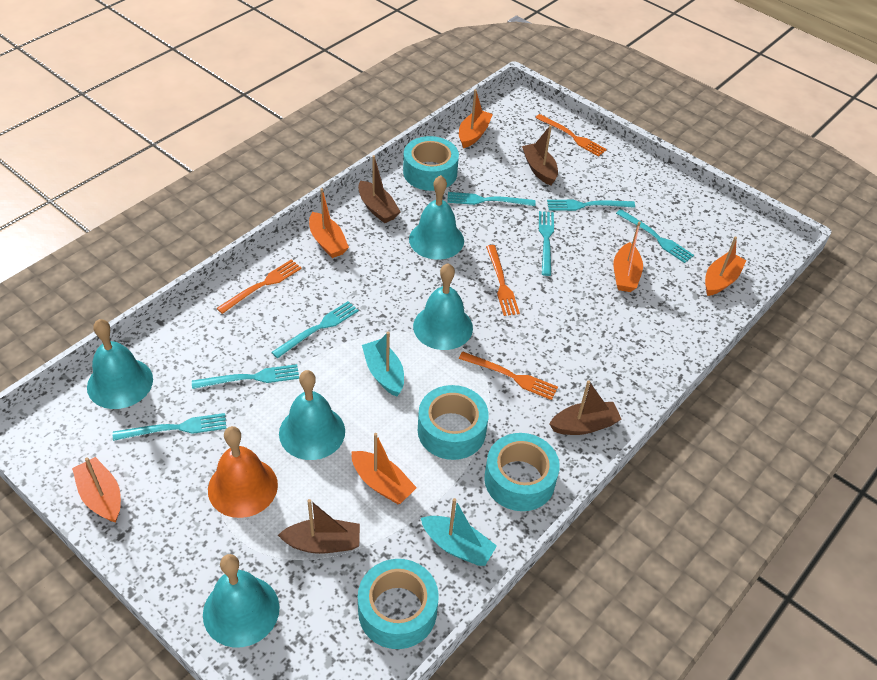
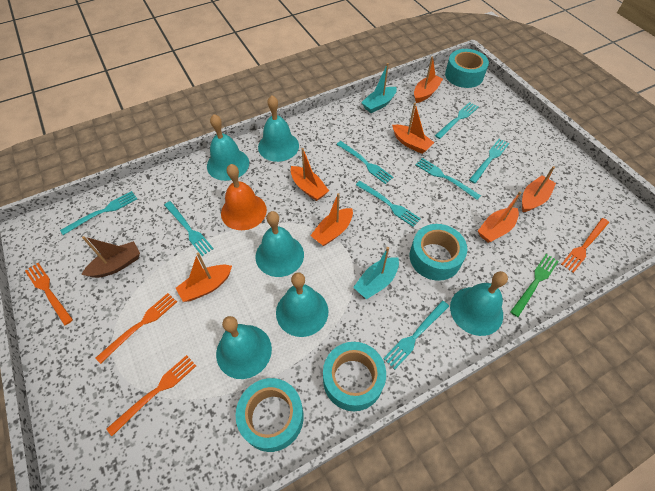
brown boat: 4 -> 1
green fork: 0 -> 1
orange boat: 6 -> 7
turquoise bell: 5 -> 6
turquoise fork: 7 -> 8

